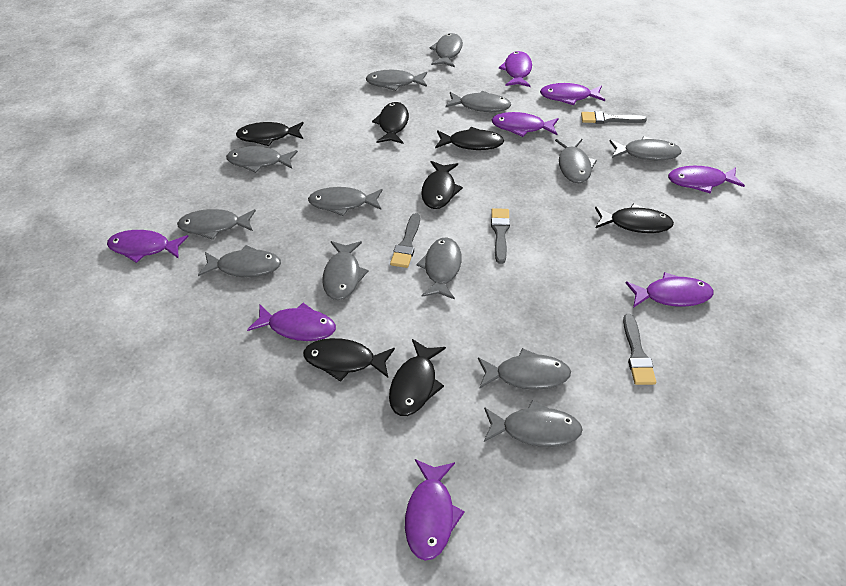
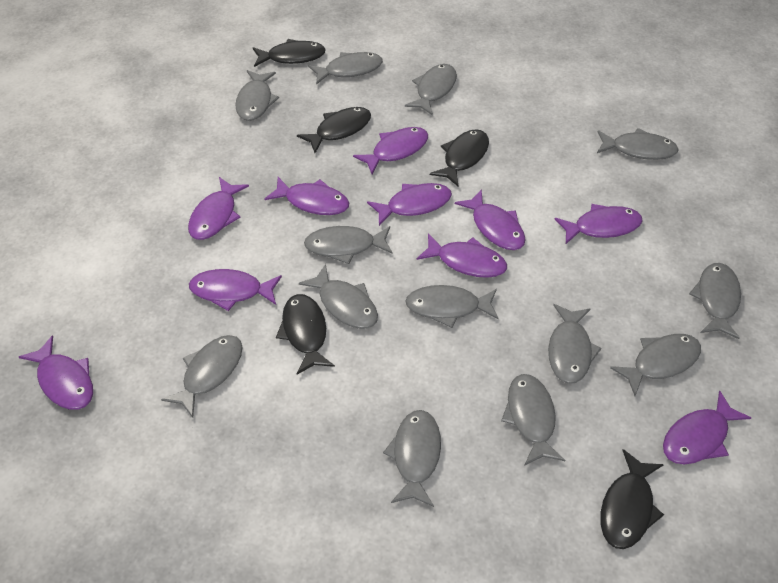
black fish: 7 -> 5
grey brush: 4 -> 0
purple fish: 8 -> 10

